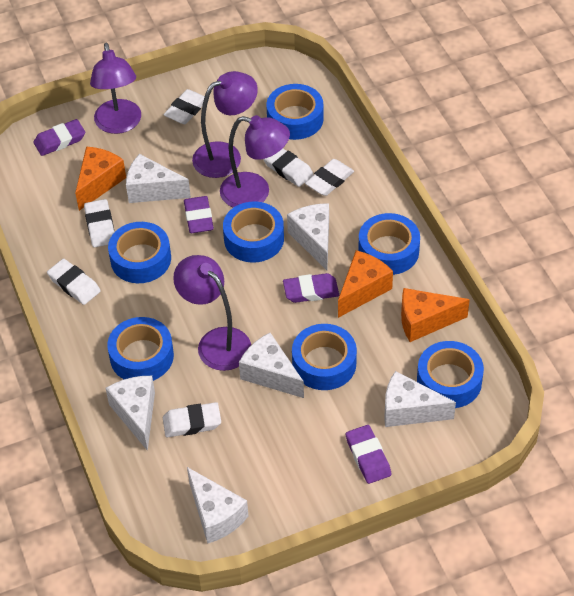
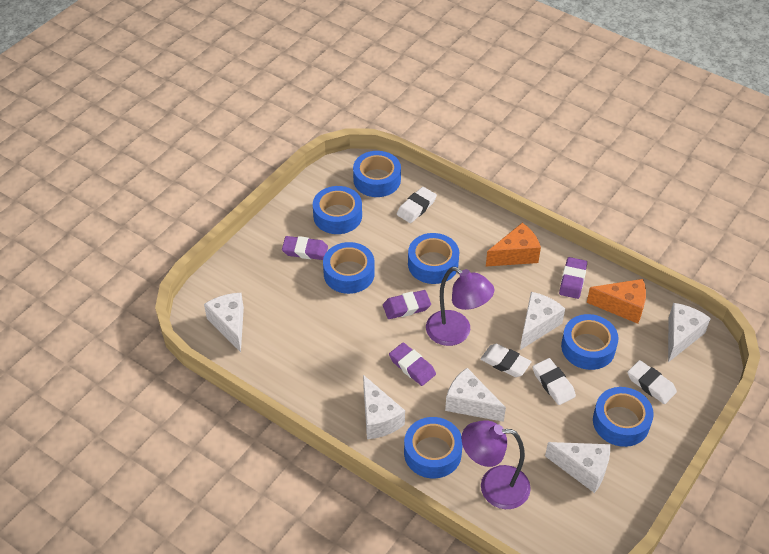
orange cheese: 3 -> 2
purple lamp: 4 -> 2
white eraser: 6 -> 4

